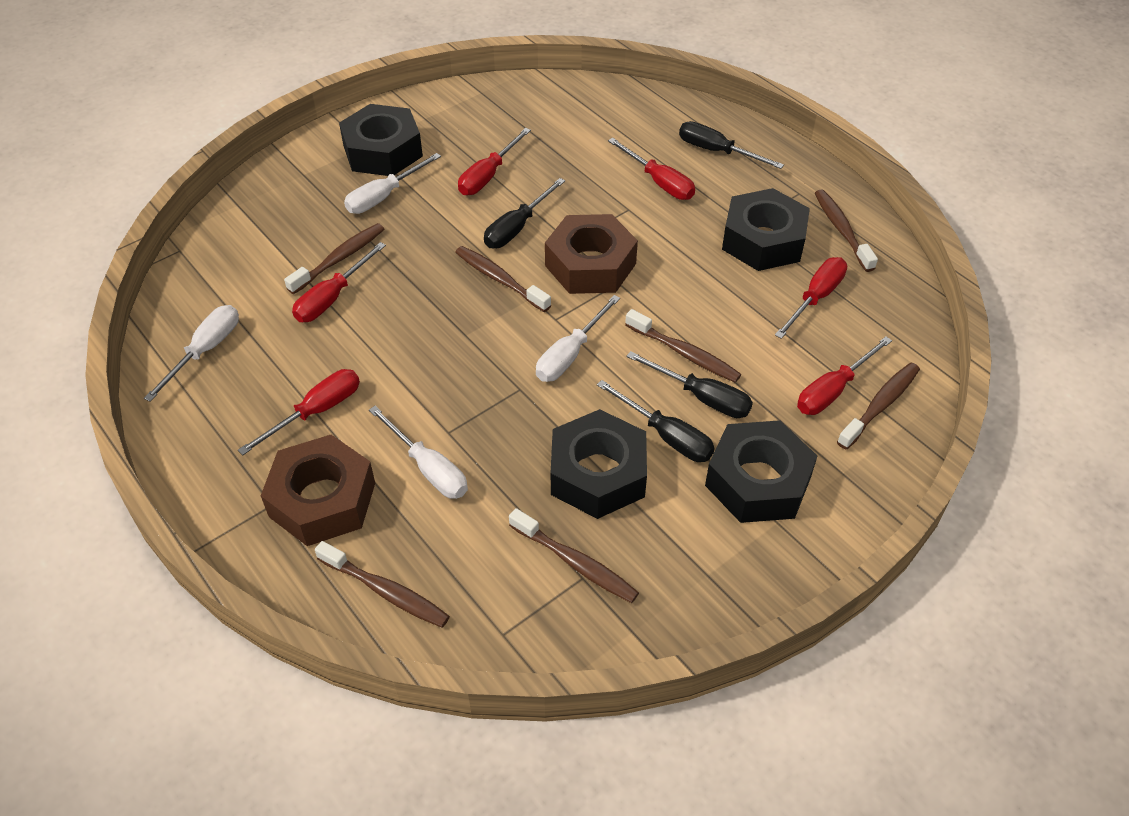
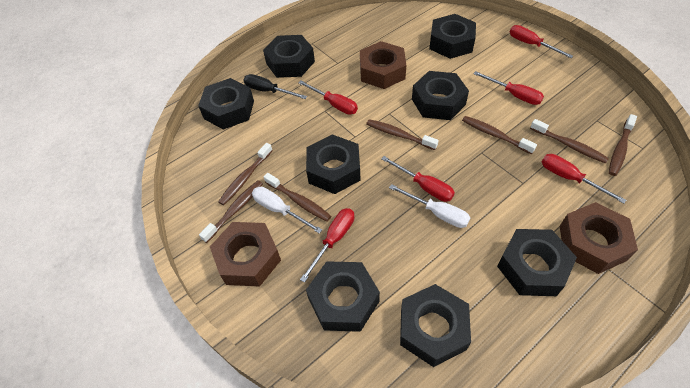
black nut: 4 -> 8
black screwdriver: 4 -> 1
brown nut: 2 -> 3
white screwdriver: 4 -> 2

